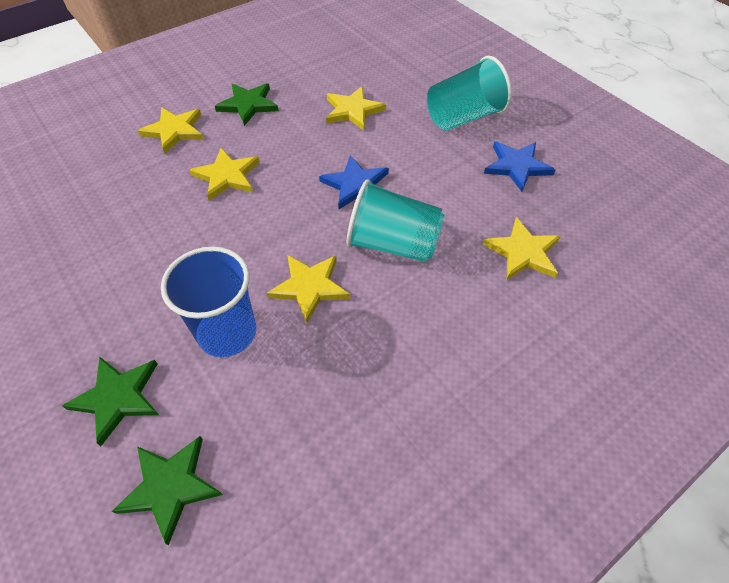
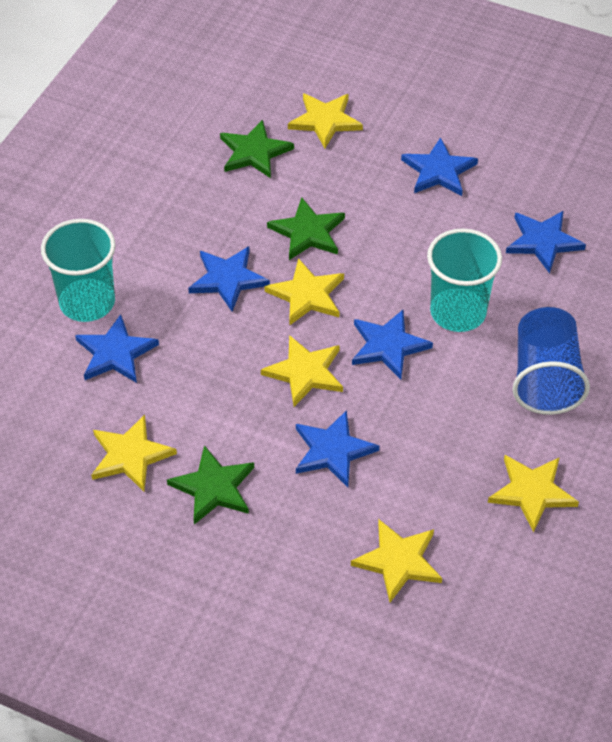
blue star: 2 -> 6
yellow star: 5 -> 6

